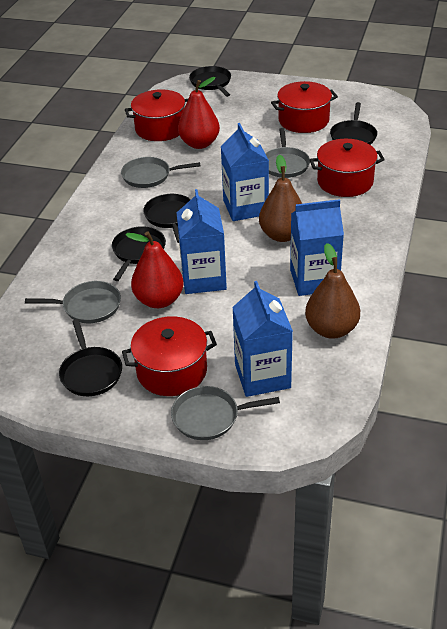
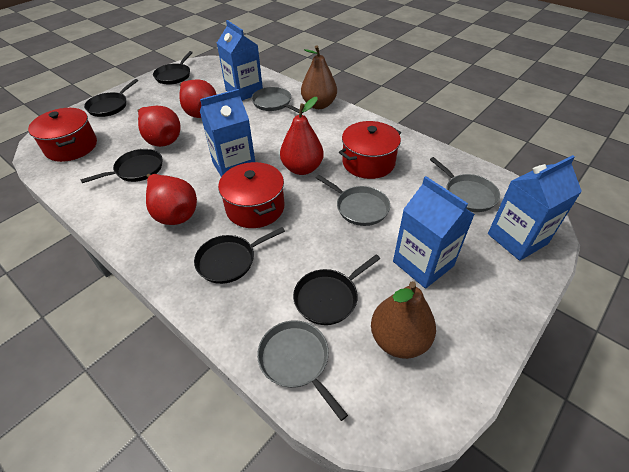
red pear: 2 -> 4
red pot: 4 -> 3

